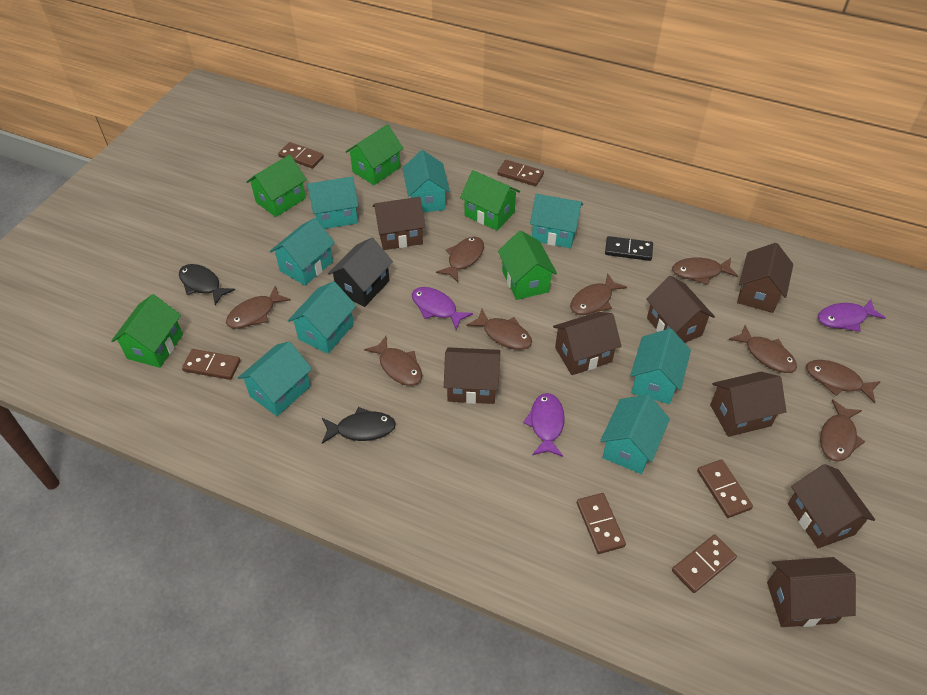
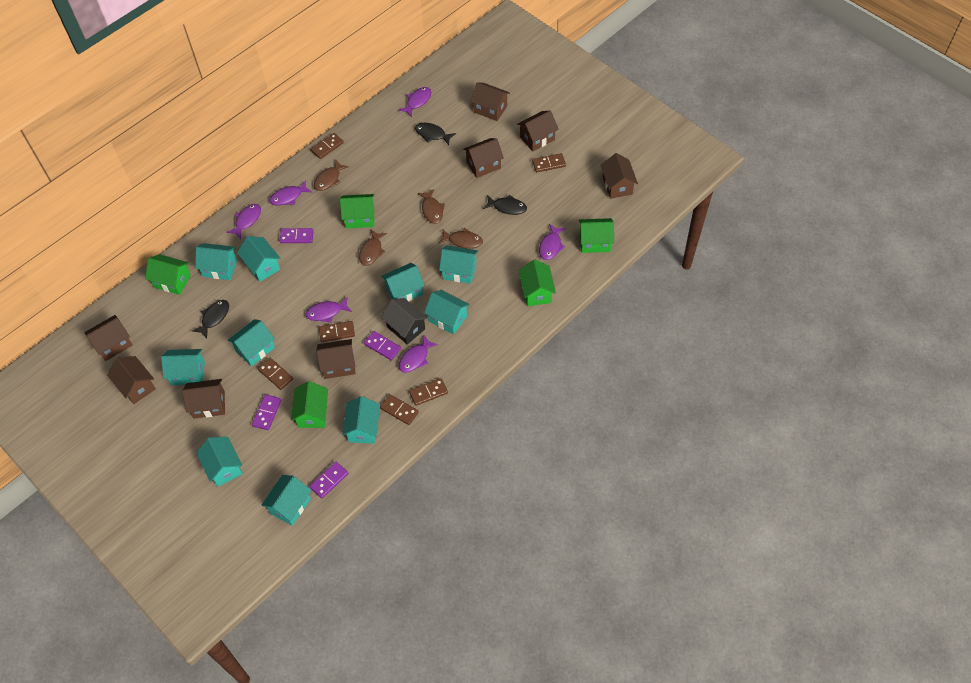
black domino: 1 -> 0
black fish: 2 -> 3
brown fish: 9 -> 4
purple domino: 0 -> 4
purple fish: 3 -> 6
turquoise house: 8 -> 10

